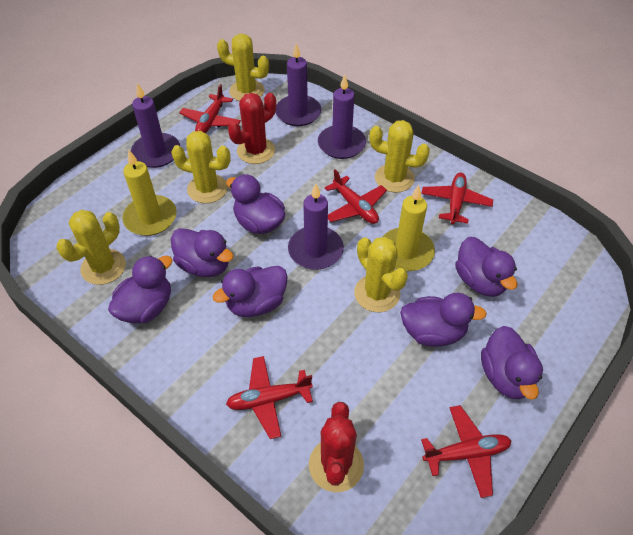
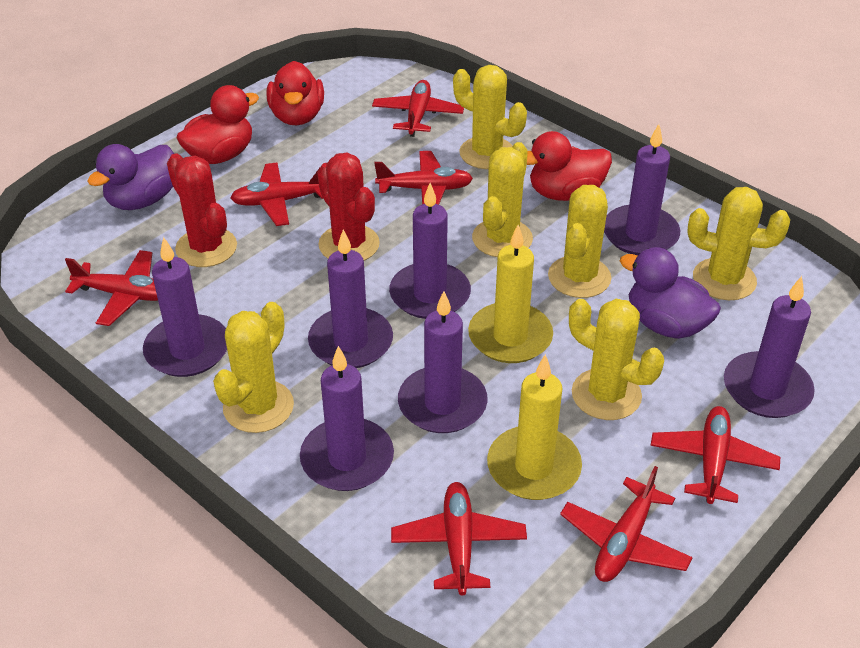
purple candle: 4 -> 7
purple duck: 7 -> 2
red duck: 0 -> 3
red plane: 5 -> 7
yellow cactus: 5 -> 6

